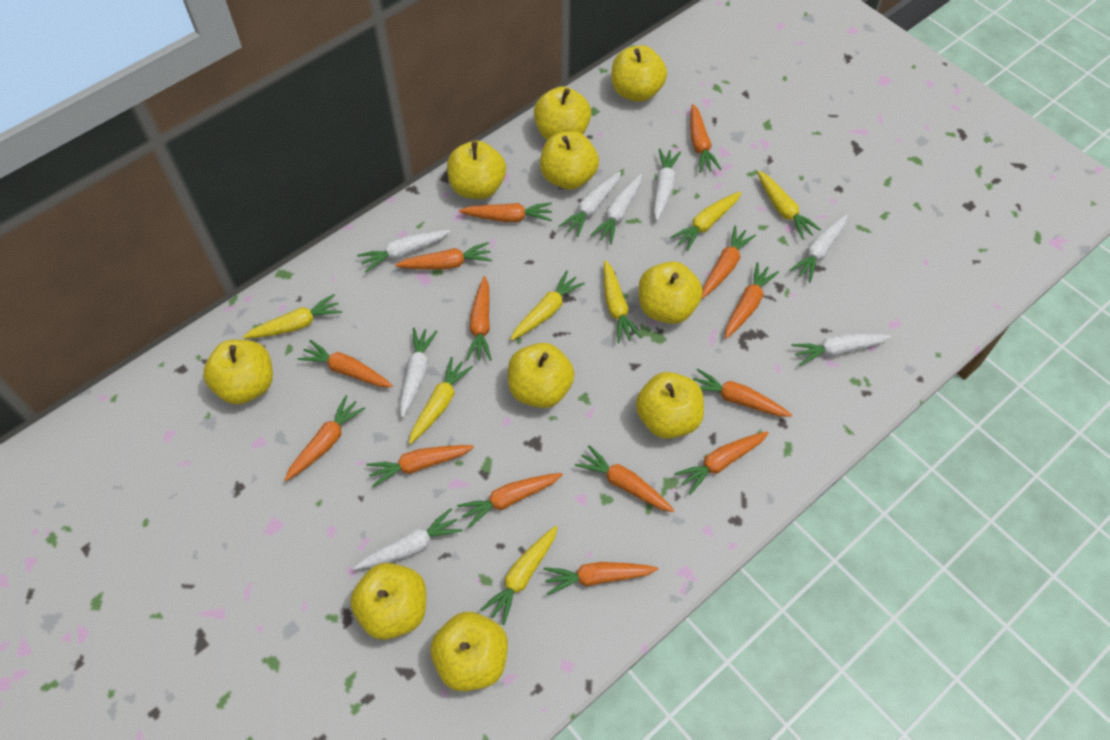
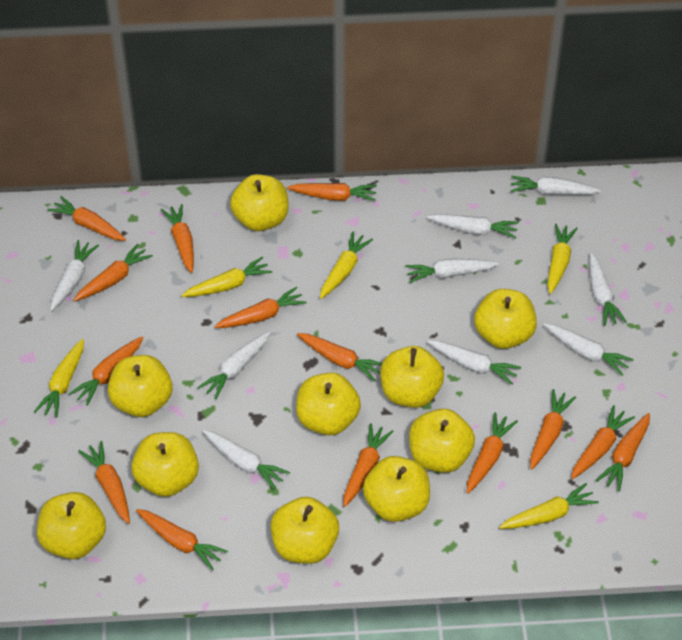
white carrot: 8 -> 9
yellow carrot: 7 -> 5

